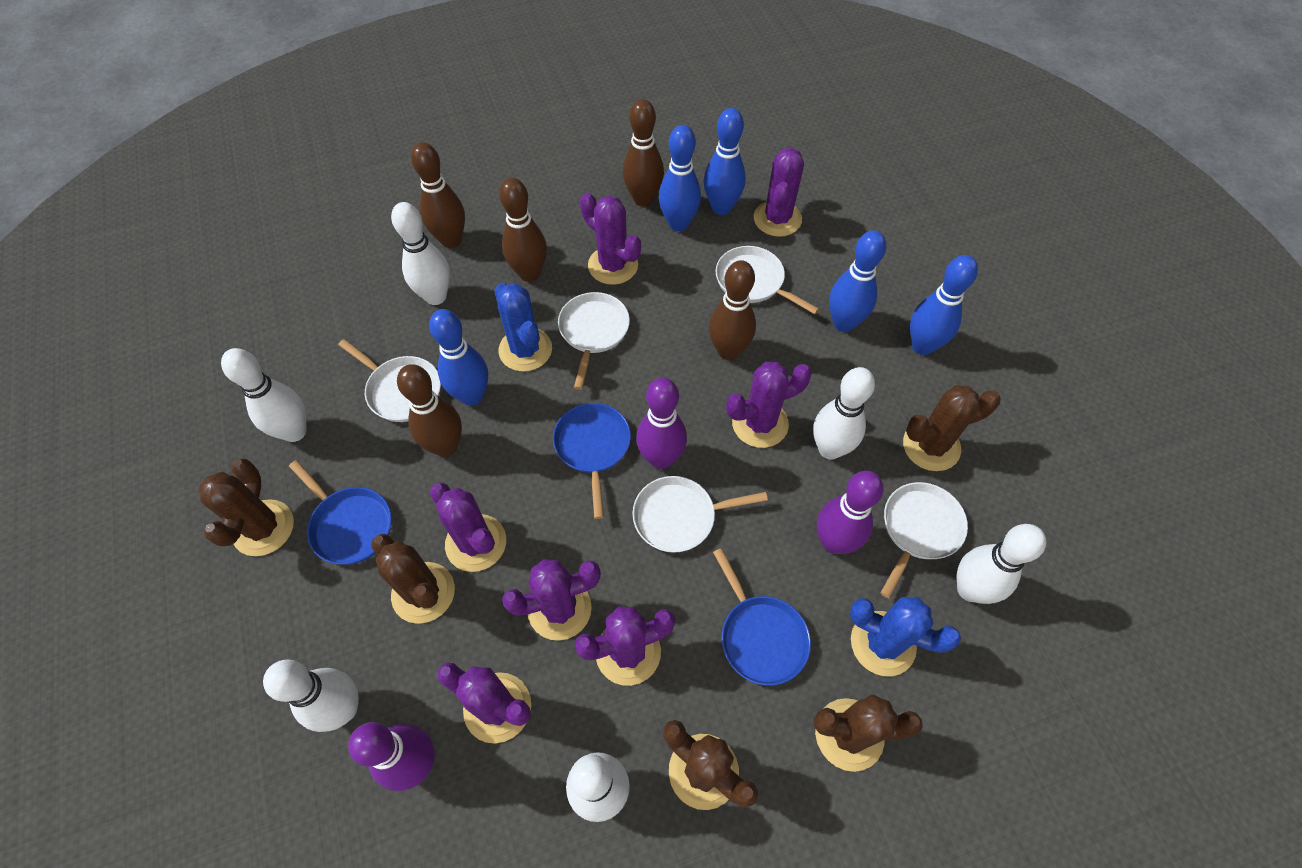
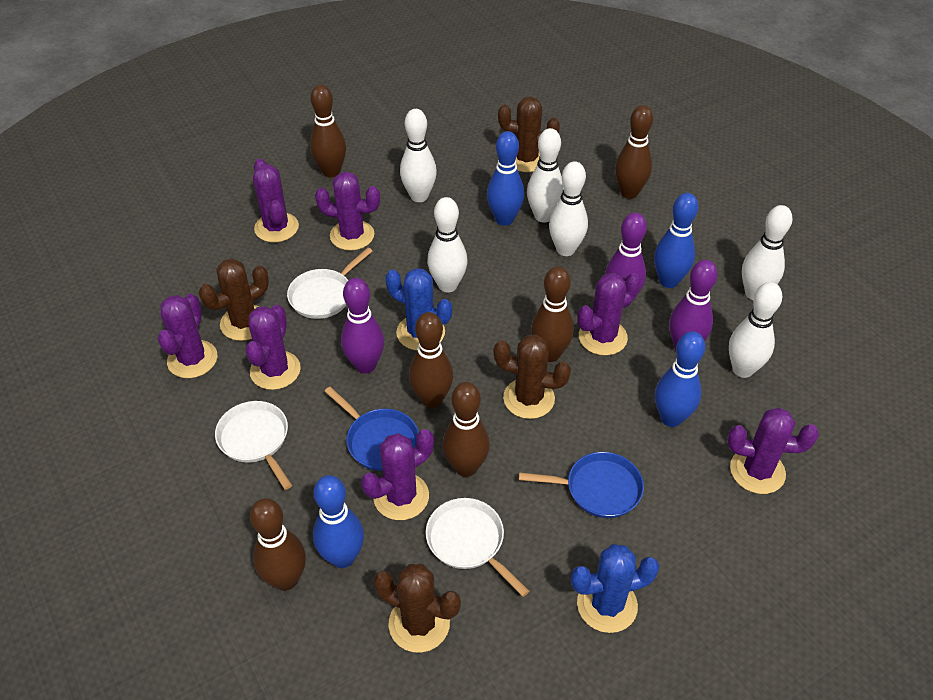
blue bowling pin: 5 -> 4
blue pan: 3 -> 2
brown bowling pin: 5 -> 6
brown cactus: 5 -> 4
white pan: 5 -> 3

